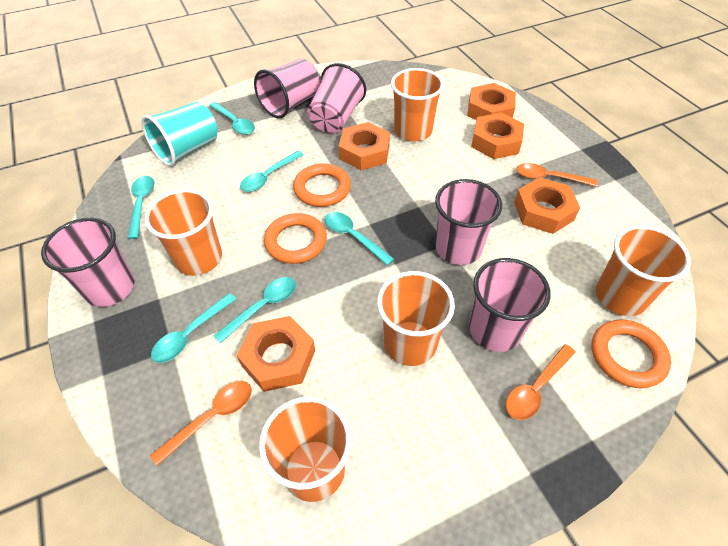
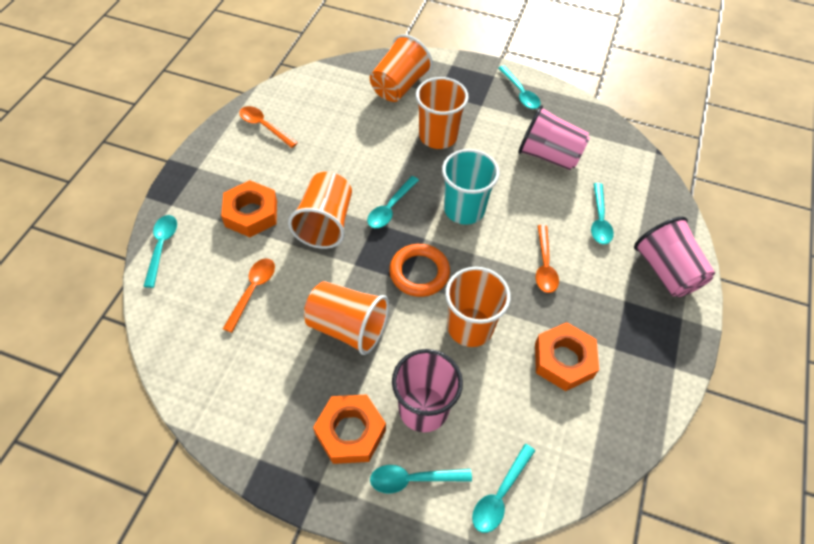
orange nut: 5 -> 3
orange ring: 3 -> 1
pink cup: 5 -> 3

